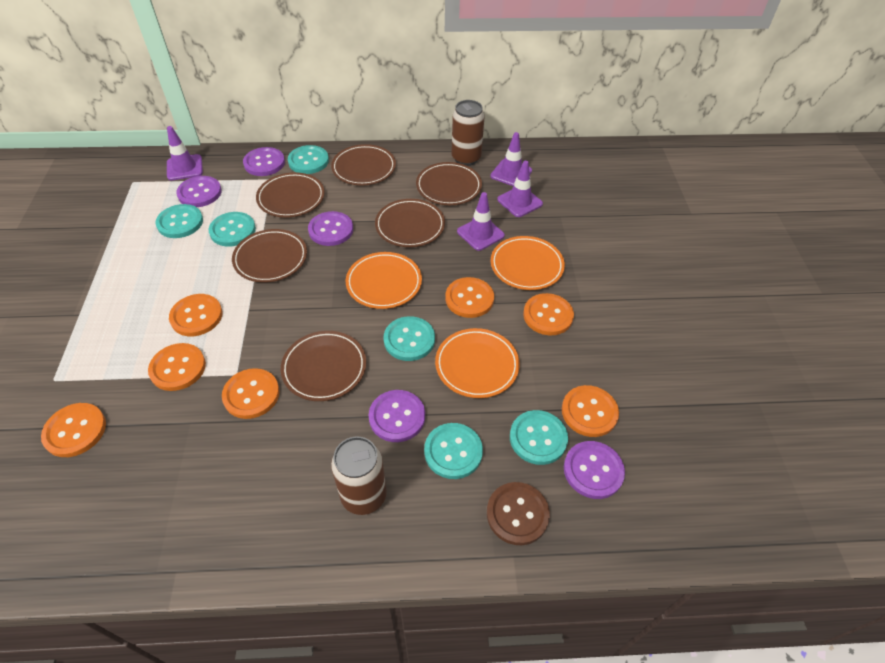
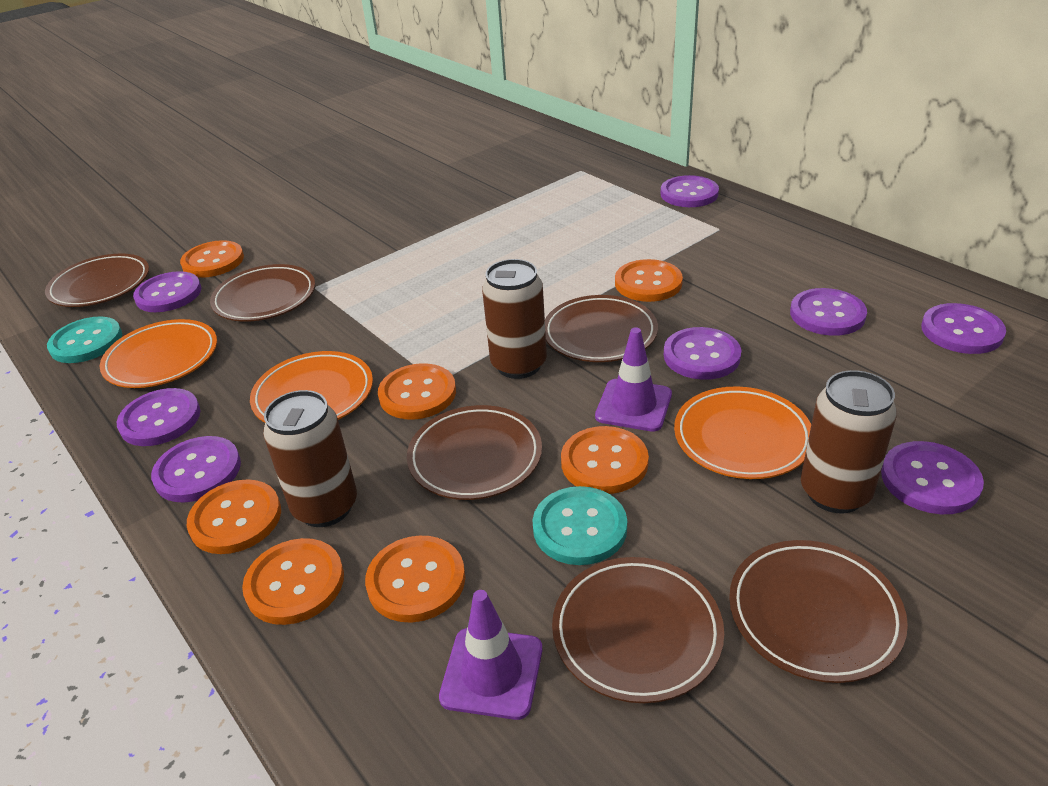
brown button: 1 -> 0
brown can: 2 -> 3
purple button: 5 -> 8
purple traffic cone: 4 -> 2
turquoise button: 6 -> 2

